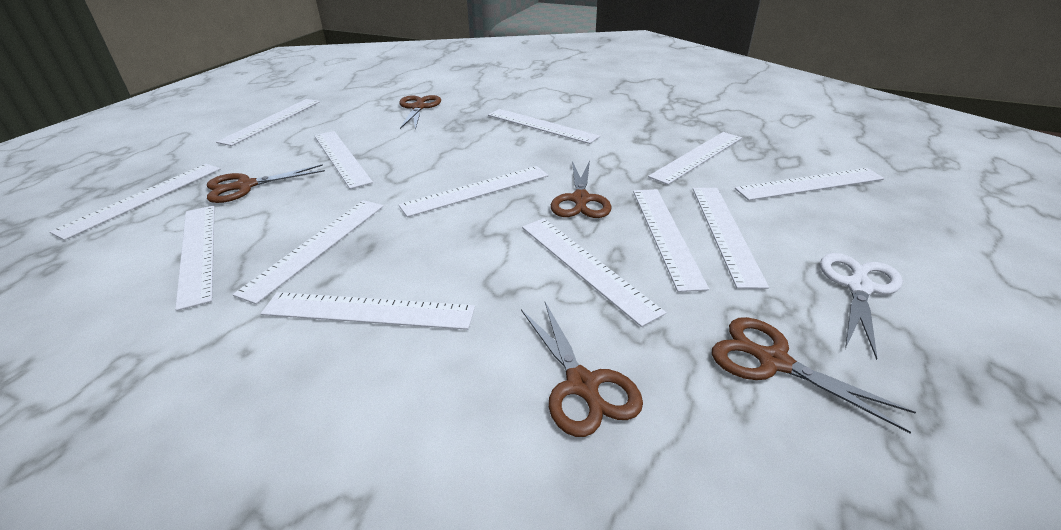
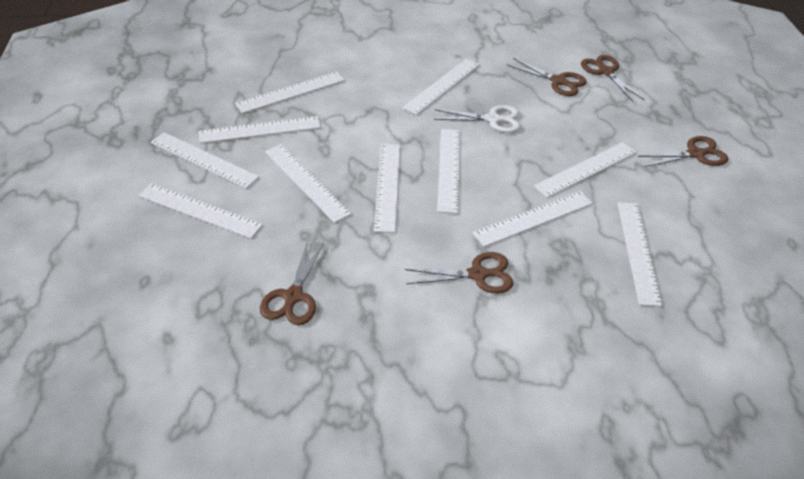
white ruler: 13 -> 11

